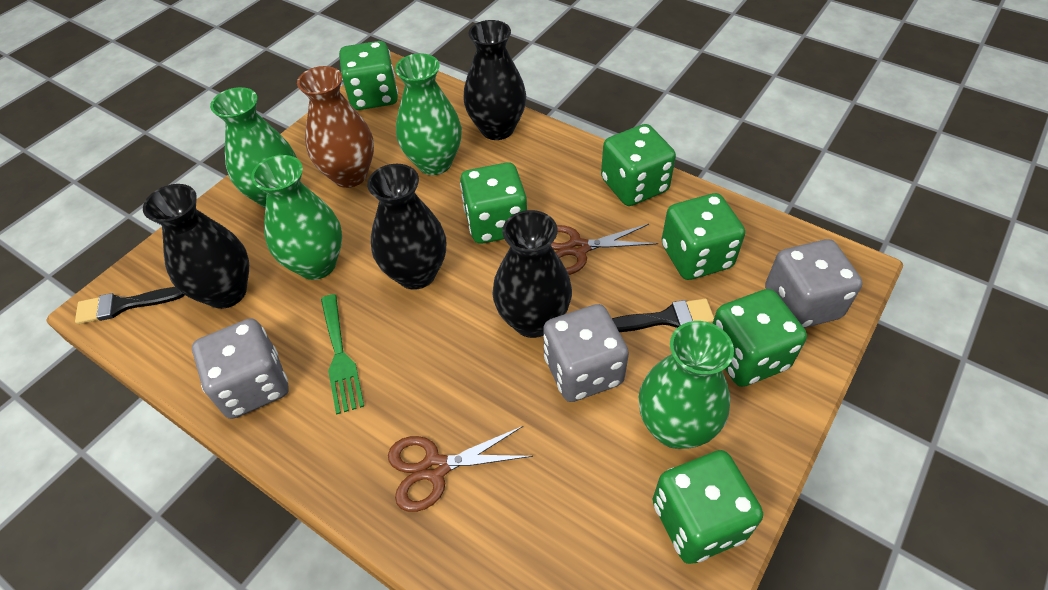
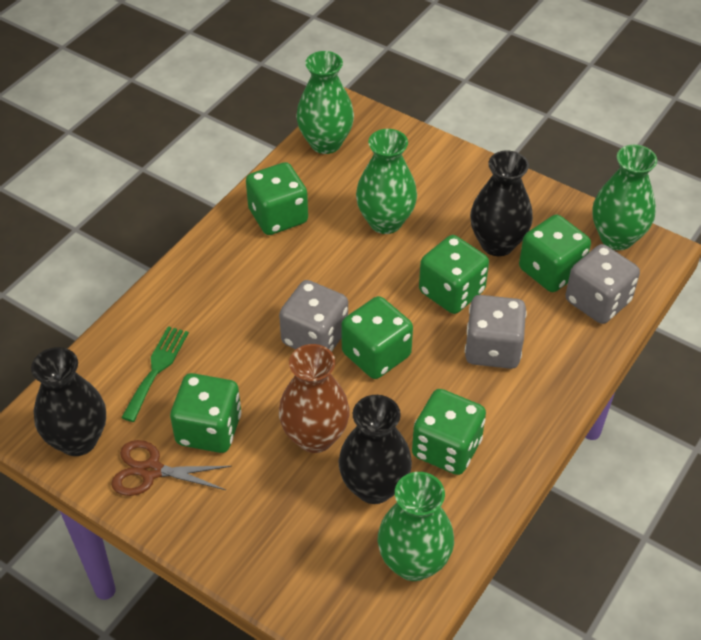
black brush: 2 -> 0
black vase: 4 -> 3
brown scissors: 2 -> 1

